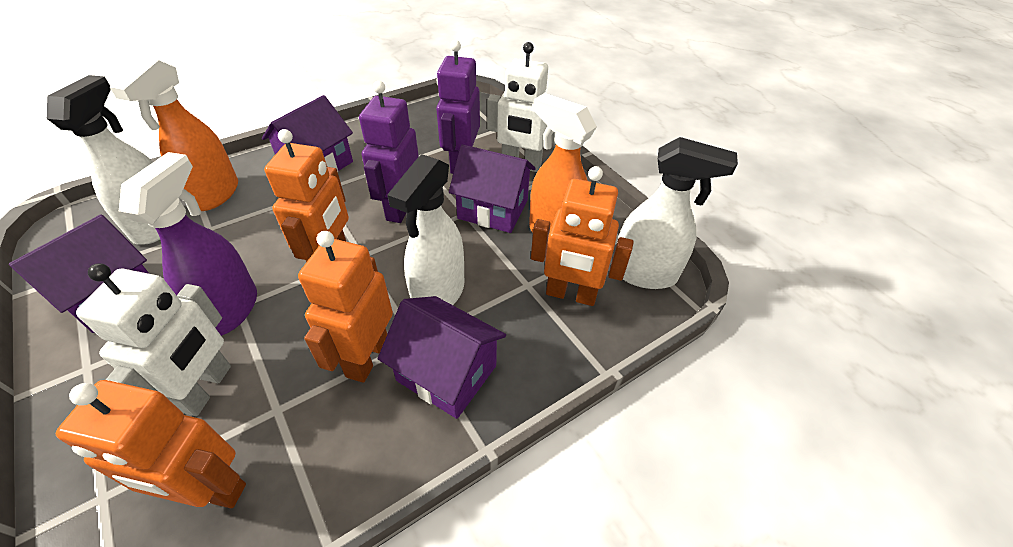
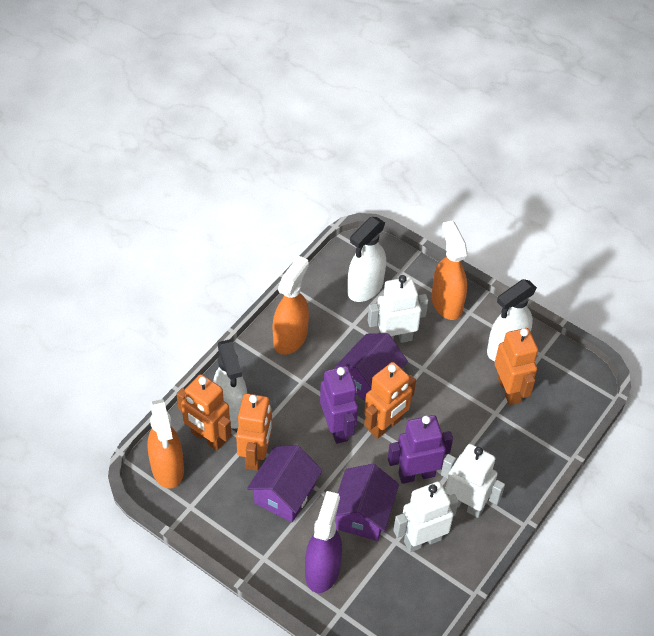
orange spray bottle: 2 -> 3
purple house: 4 -> 3
white robot: 2 -> 3

